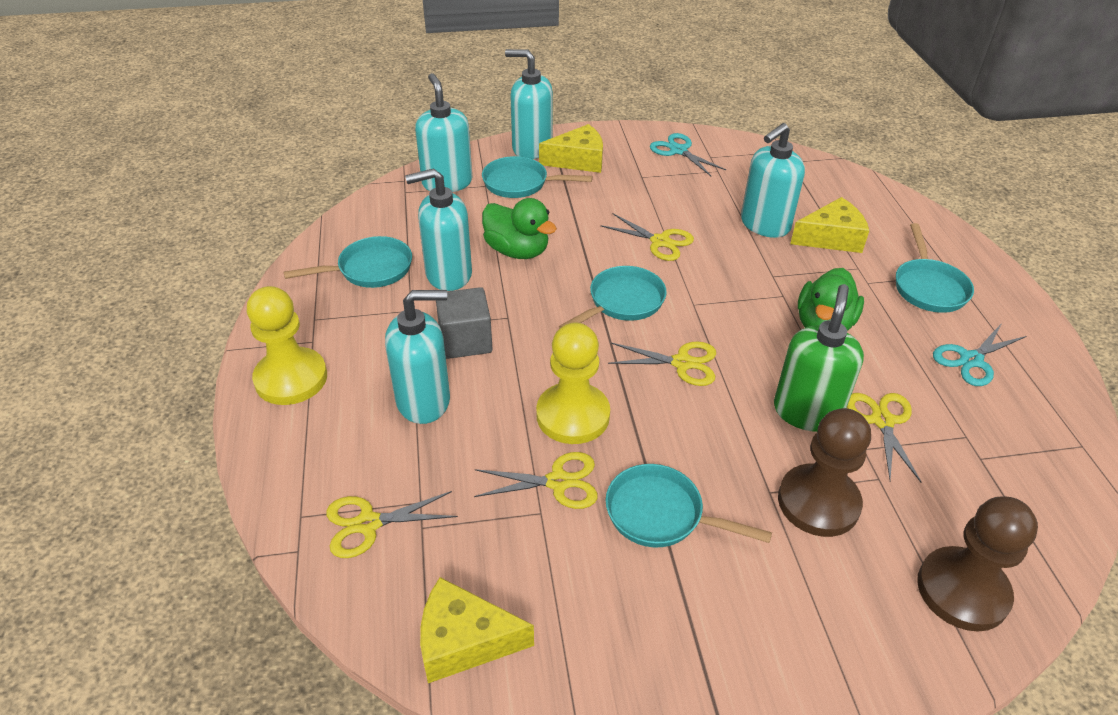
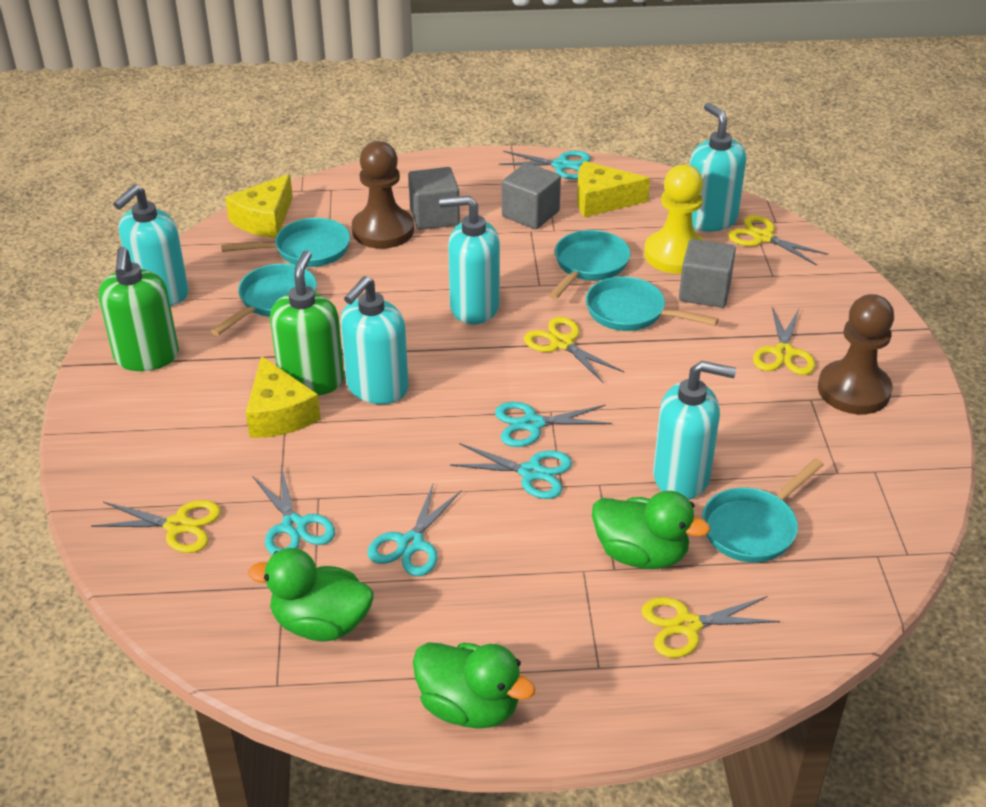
green duck: 2 -> 3
green soap dispenser: 1 -> 2
grey cube: 1 -> 3
turquoise scissors: 2 -> 5
yellow pawn: 2 -> 1

